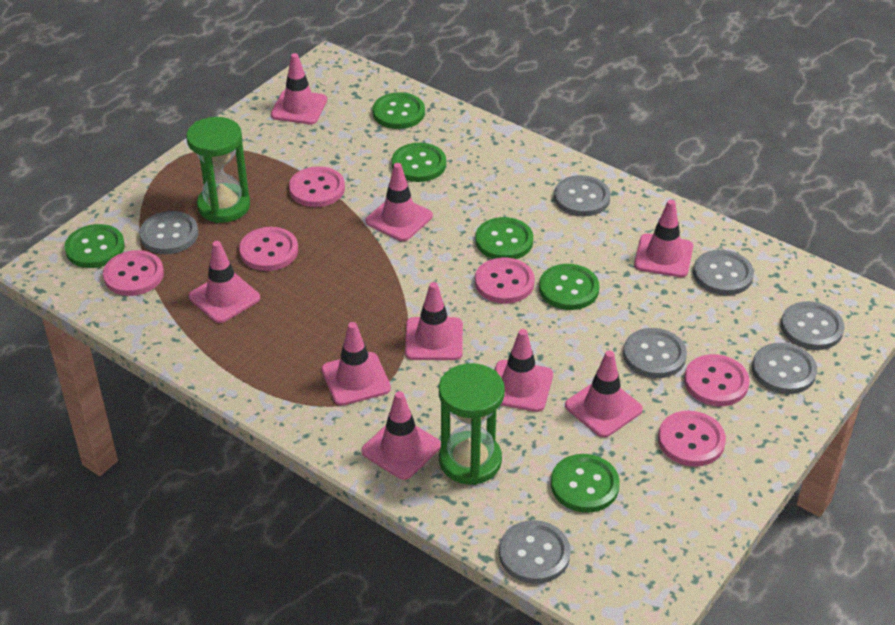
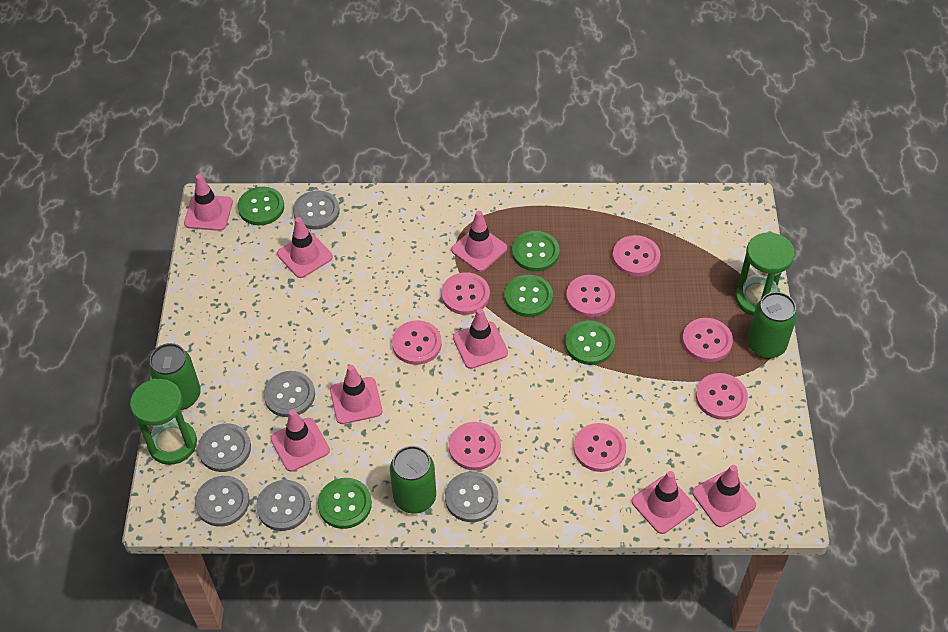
green button: 6 -> 5
green can: 0 -> 3
grey button: 7 -> 6
pink button: 6 -> 8
pink traffic cone: 9 -> 8

